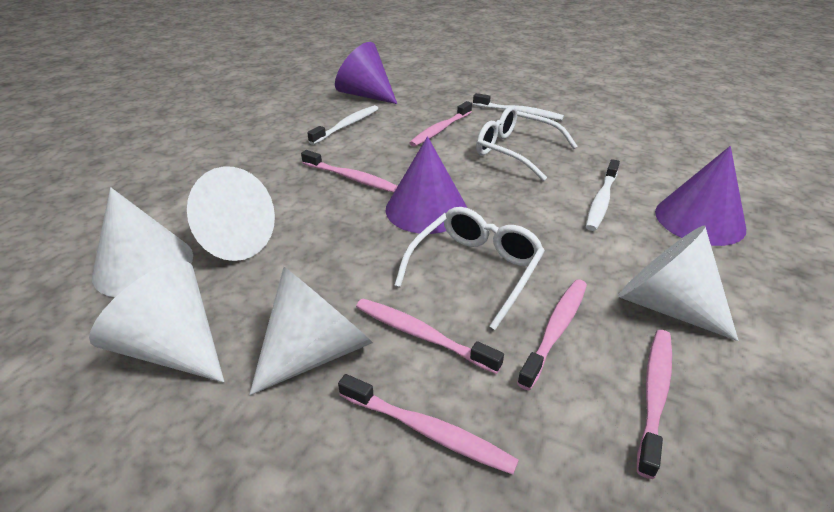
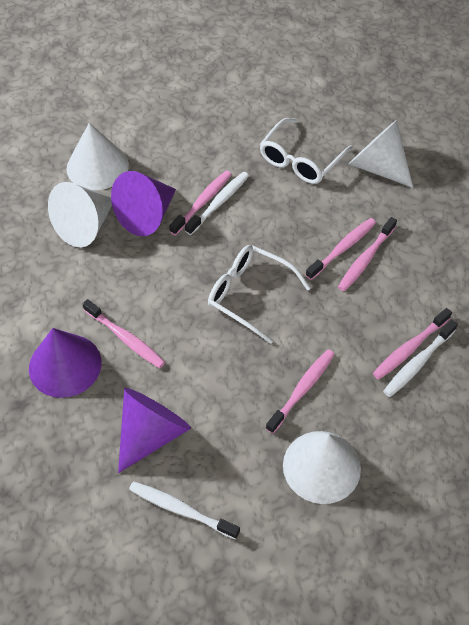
white cone: 5 -> 4

